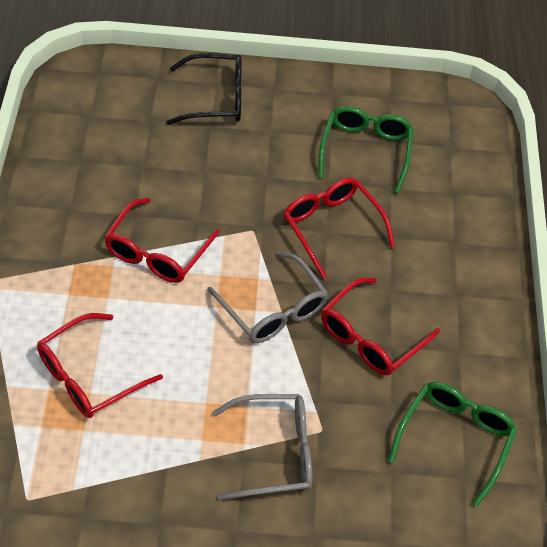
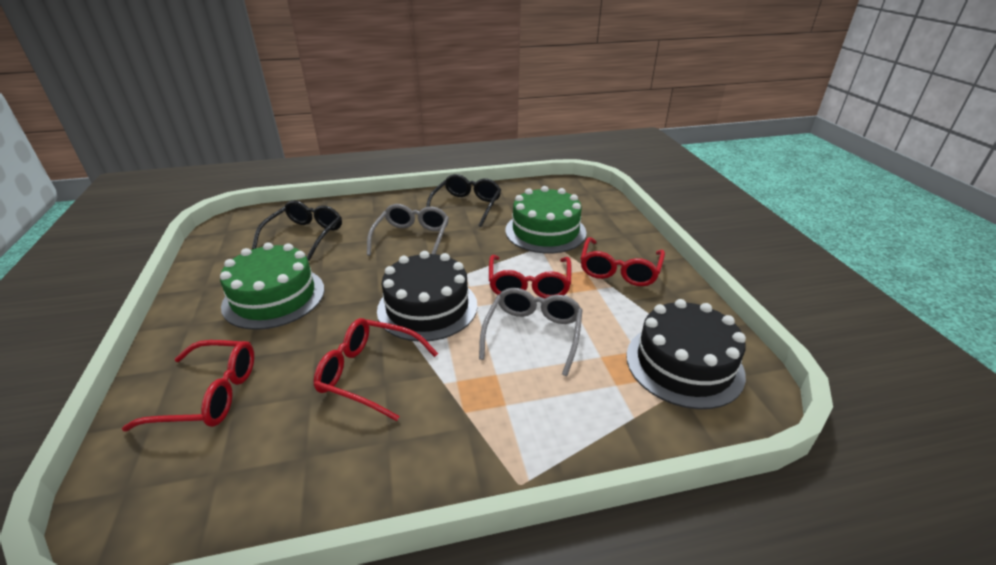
black cake: 0 -> 2
black glasses: 1 -> 2
green cake: 0 -> 2
green glasses: 2 -> 0

